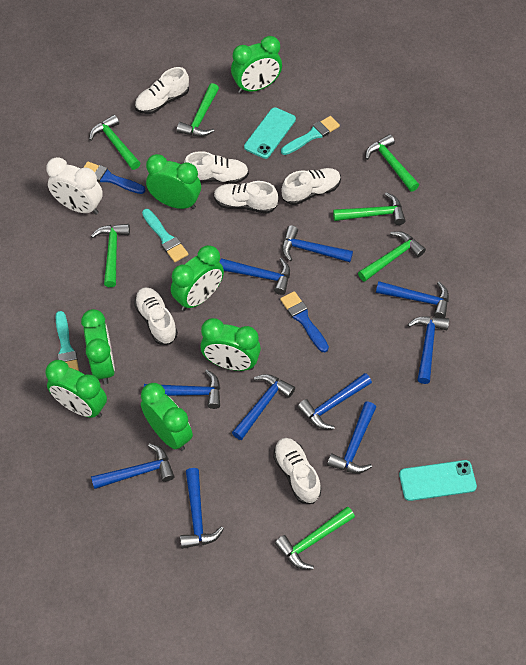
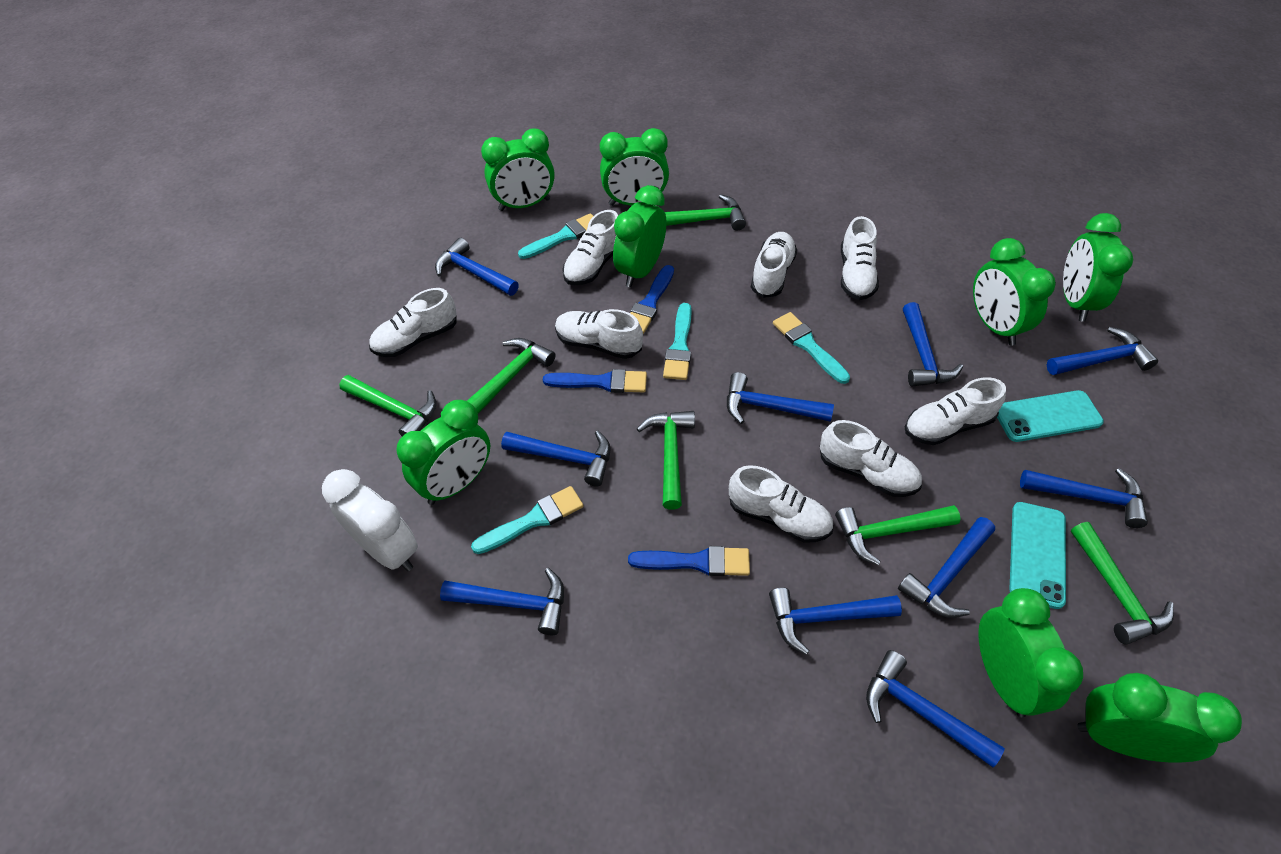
blue brush: 2 -> 3
green clock: 7 -> 8
green hammer: 7 -> 6
turquoise brush: 3 -> 4
white shoe: 6 -> 8

